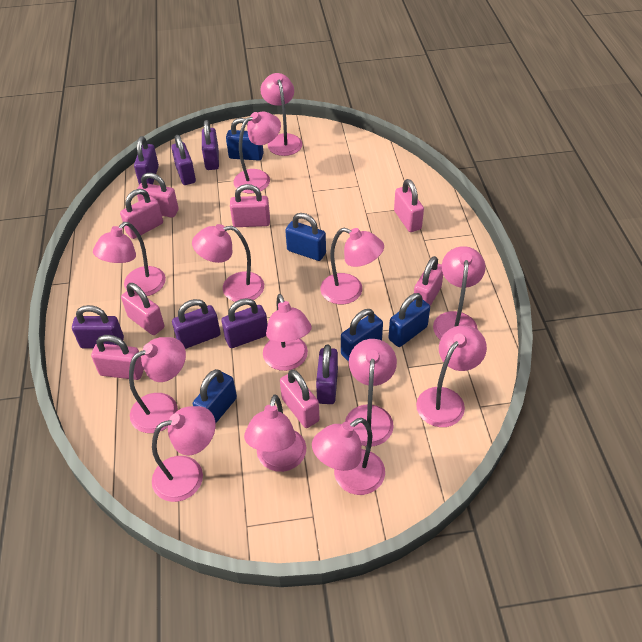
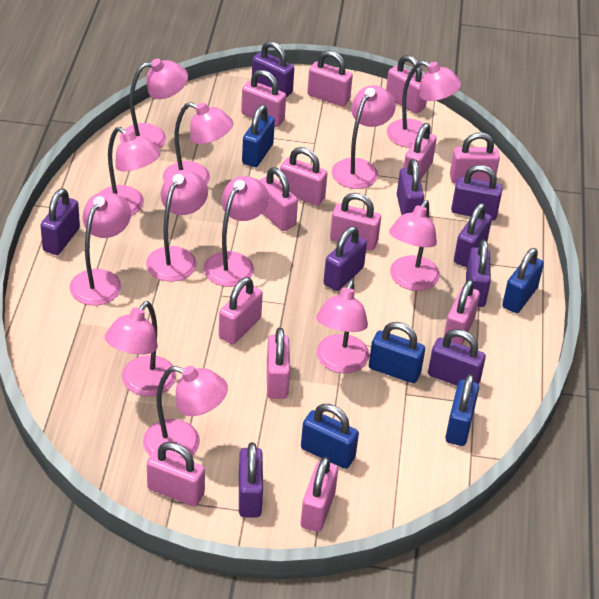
pink lamp: 13 -> 12
pink padlock: 8 -> 13
purple padlock: 7 -> 9

